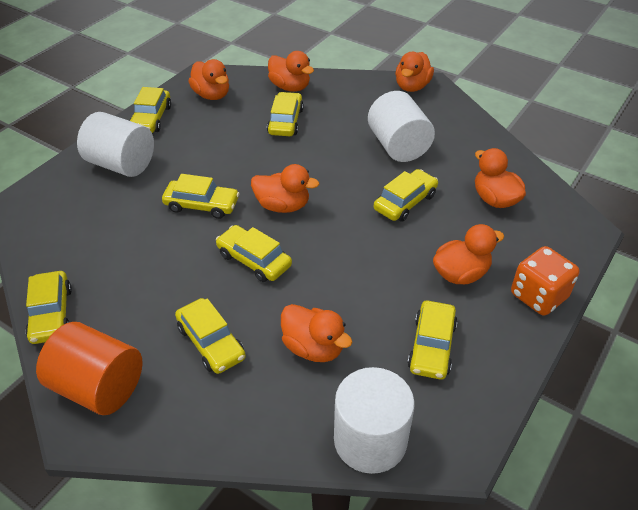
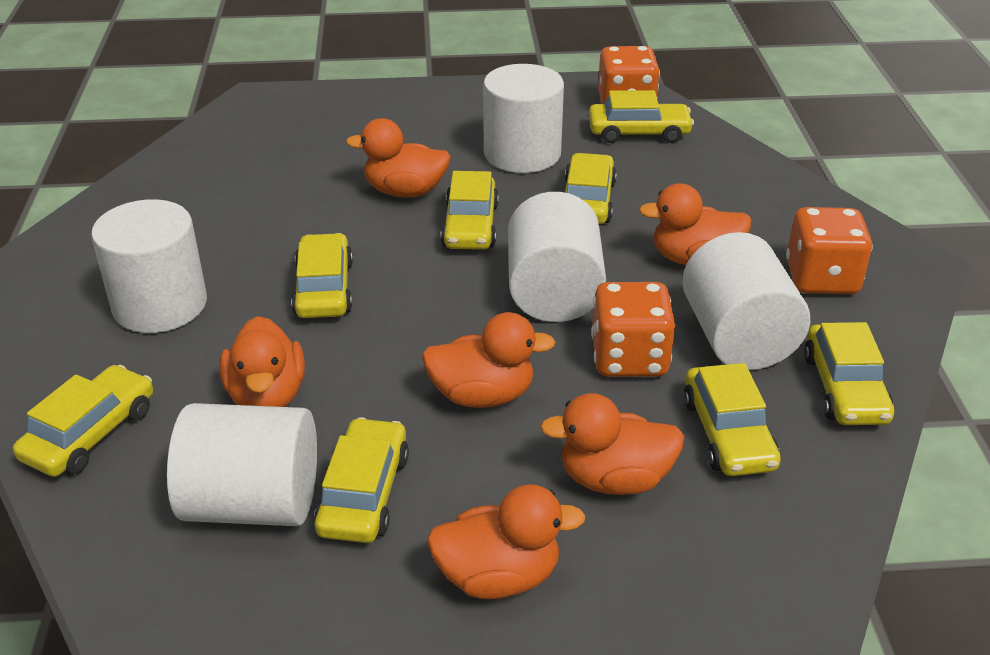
orange cylinder: 1 -> 0
orange dice: 1 -> 3
orange duck: 7 -> 6
white cylinder: 3 -> 5

